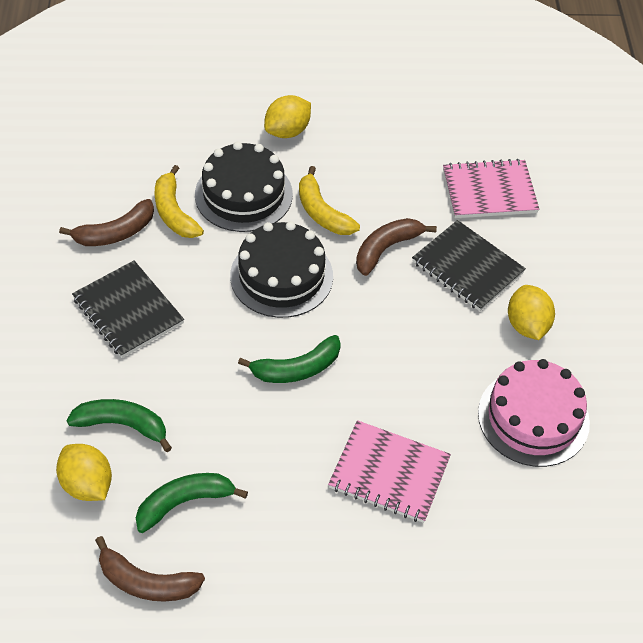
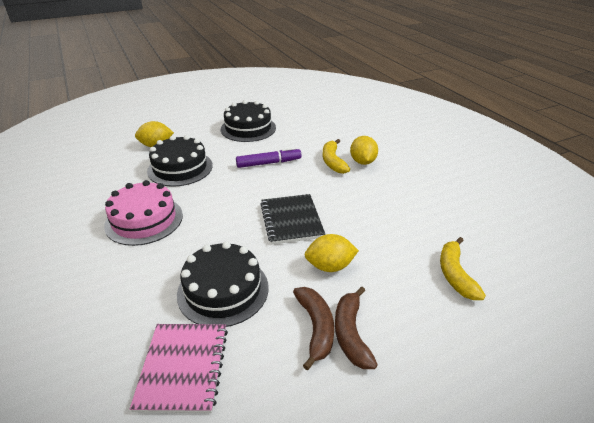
black cake: 2 -> 3
black notebook: 2 -> 1
brown banana: 3 -> 2
green banana: 3 -> 0
pink notebook: 2 -> 1
purple marker: 0 -> 1

